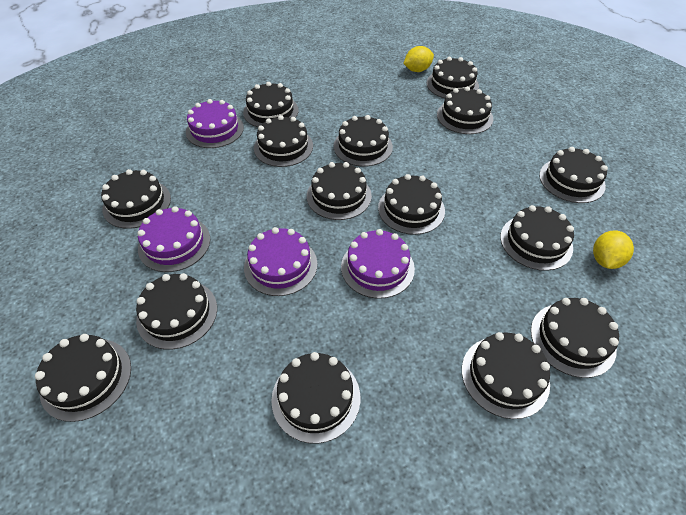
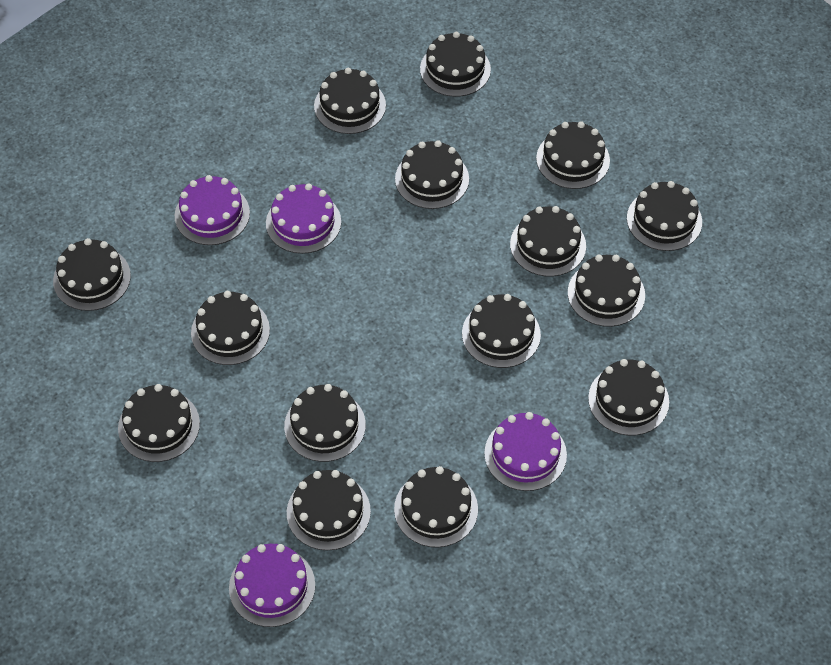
yellow lemon: 2 -> 0

